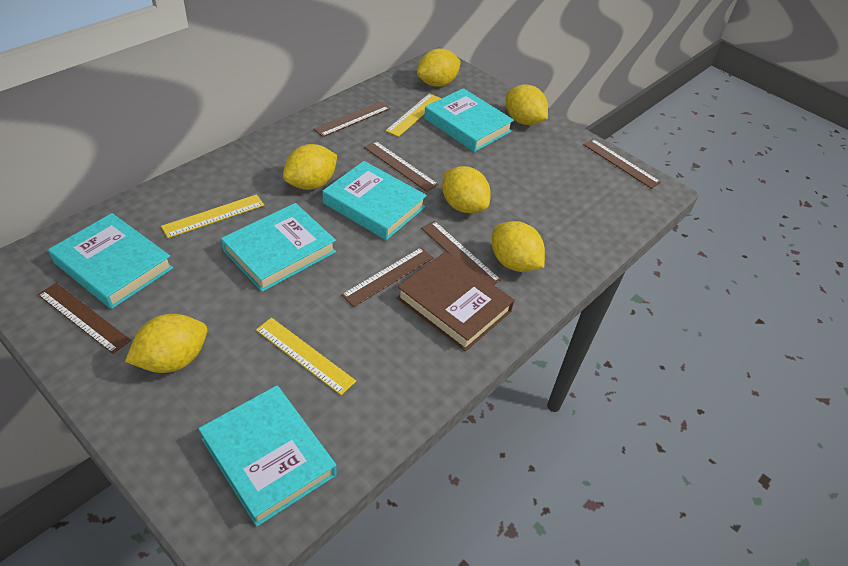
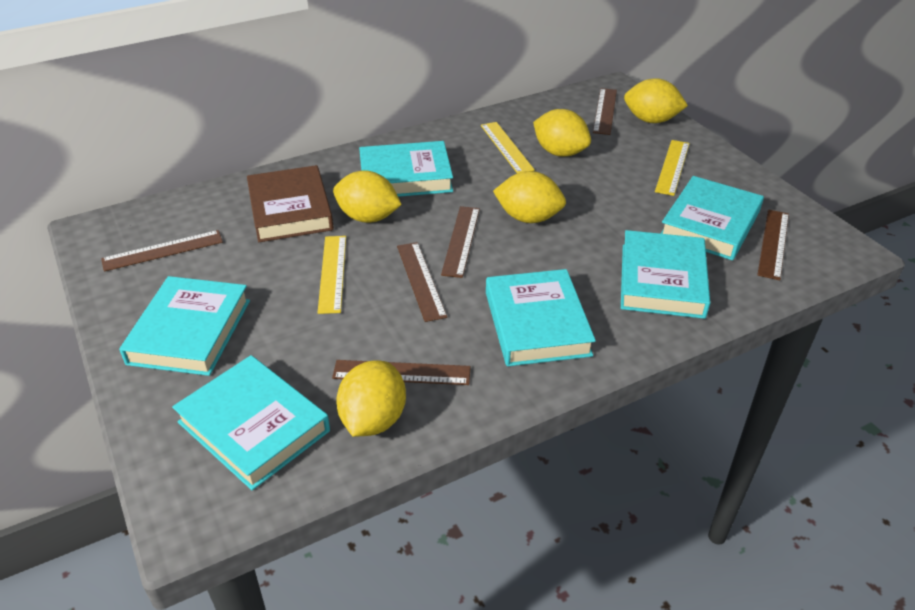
turquoise book: 5 -> 6
yellow lemon: 6 -> 5

